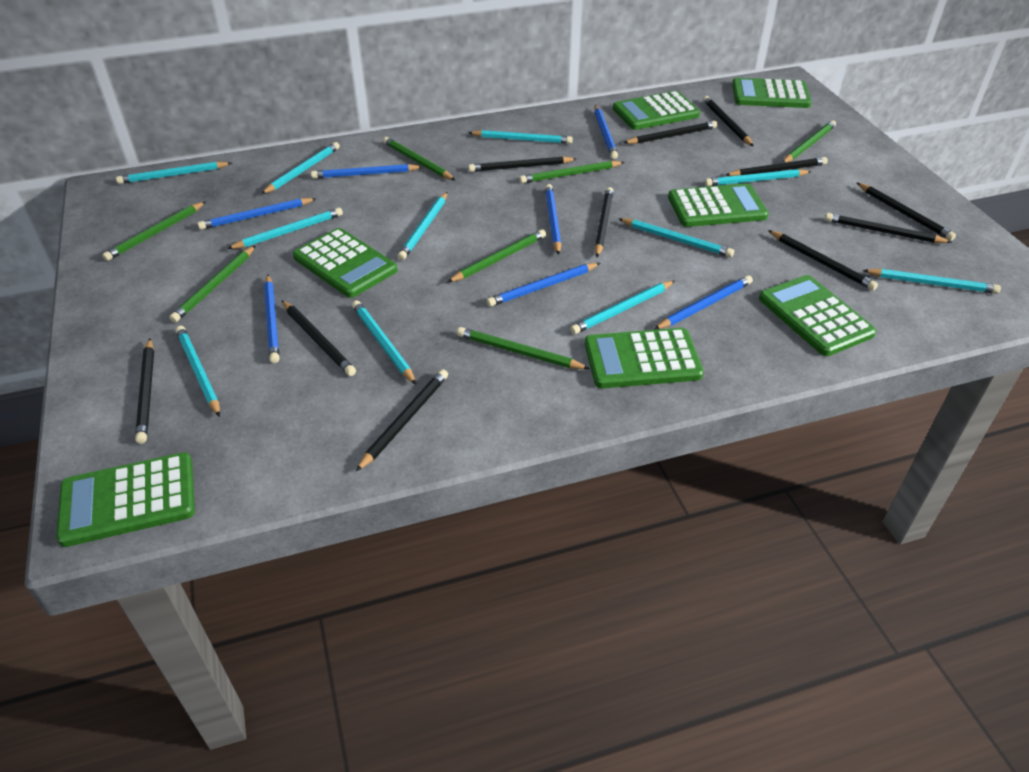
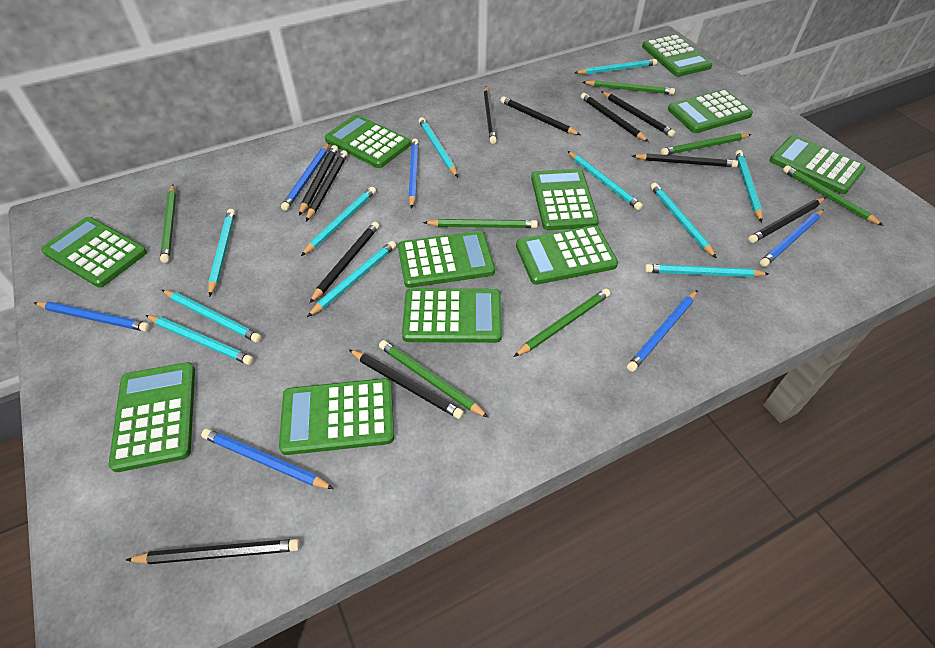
blue pencil: 7 -> 6
green calculator: 7 -> 11

